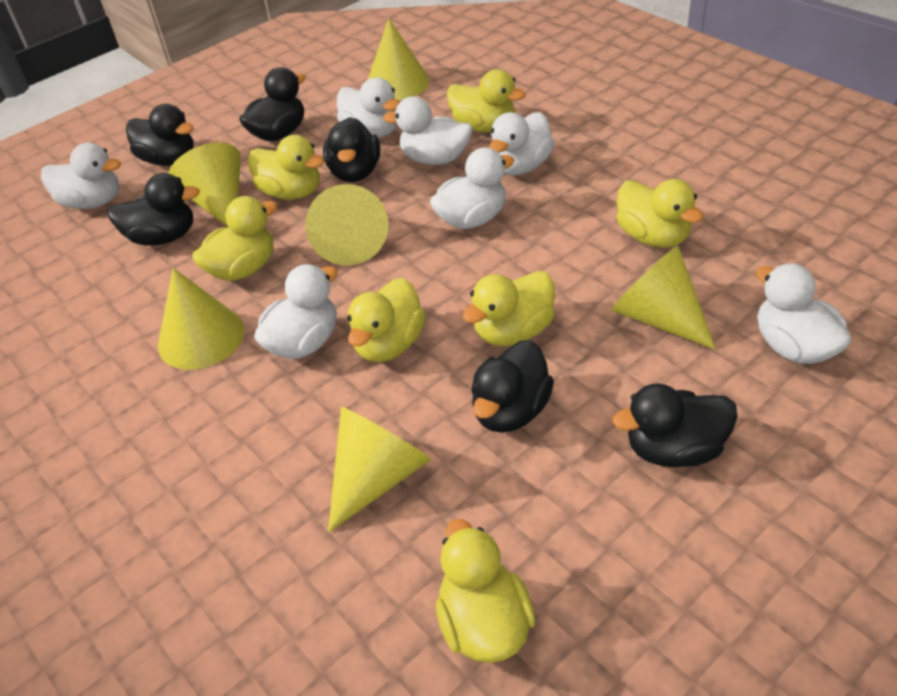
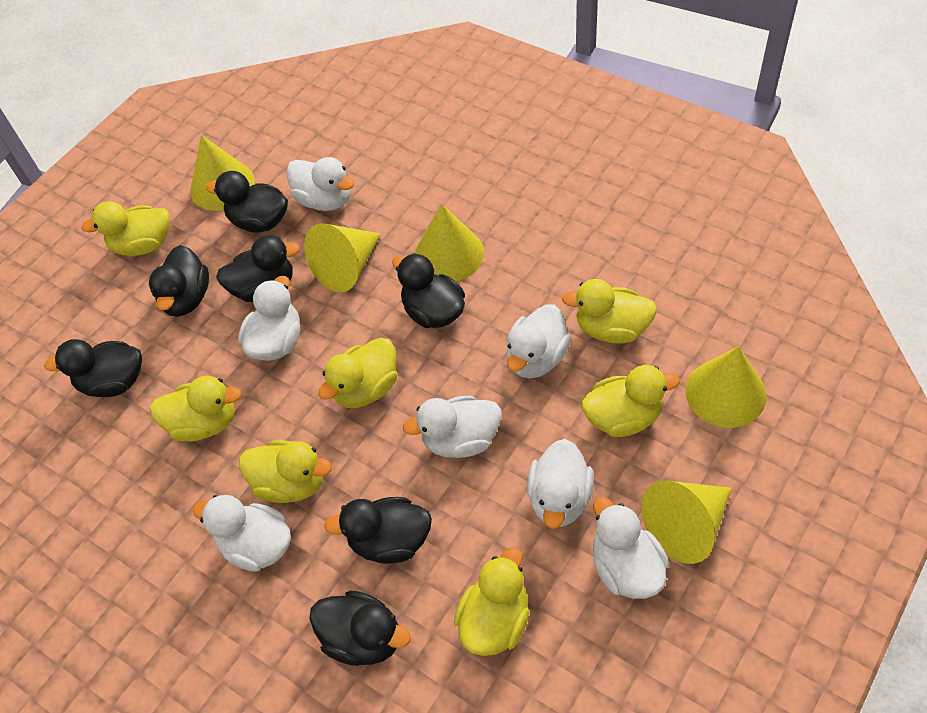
black duck: 6 -> 7
yellow cone: 6 -> 5

